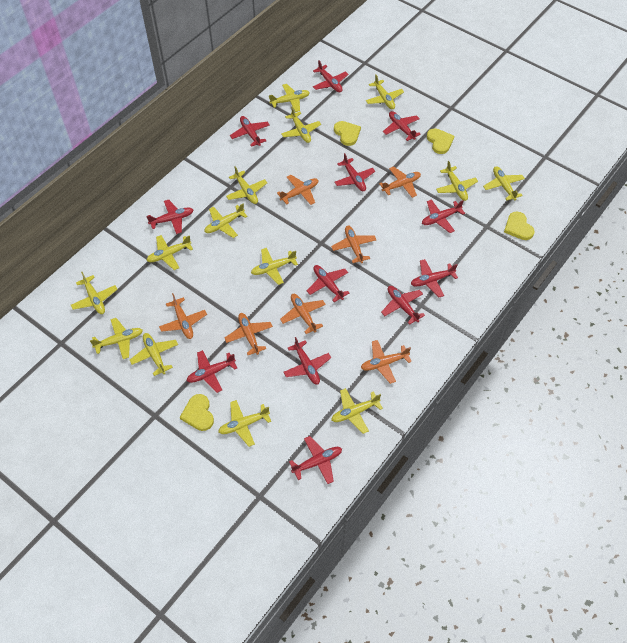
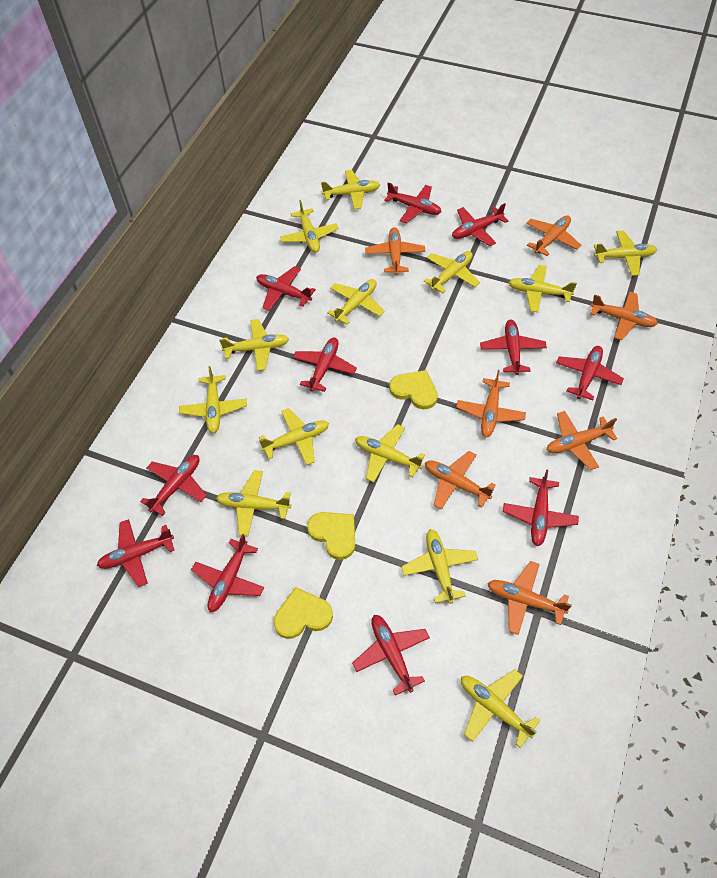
red plane: 12 -> 11
yellow heart: 4 -> 3
yellow plane: 14 -> 13

